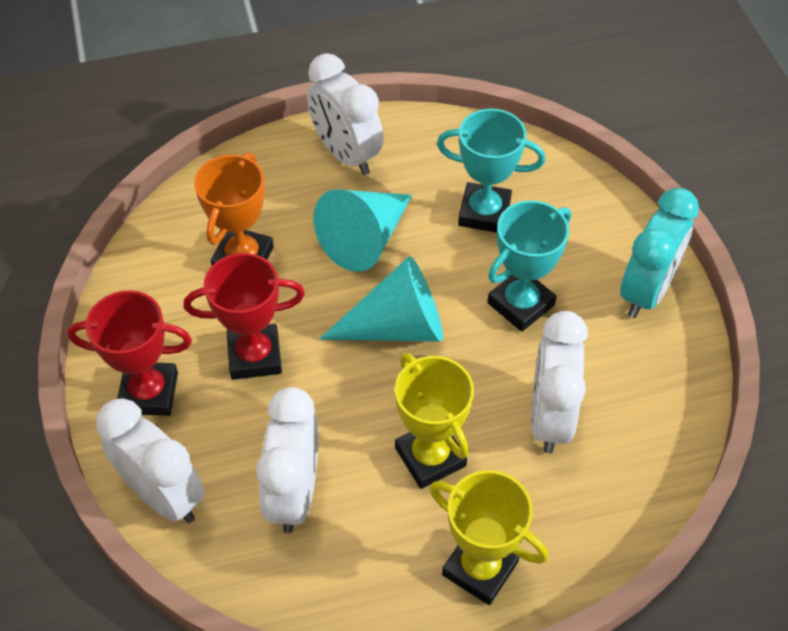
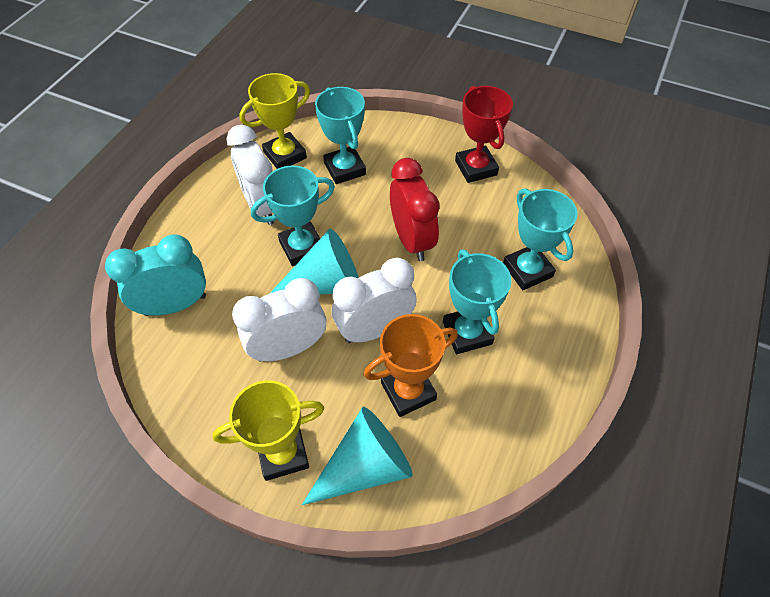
red clock: 0 -> 1
red trophy: 2 -> 1
turquoise trophy: 2 -> 4
white clock: 4 -> 3

